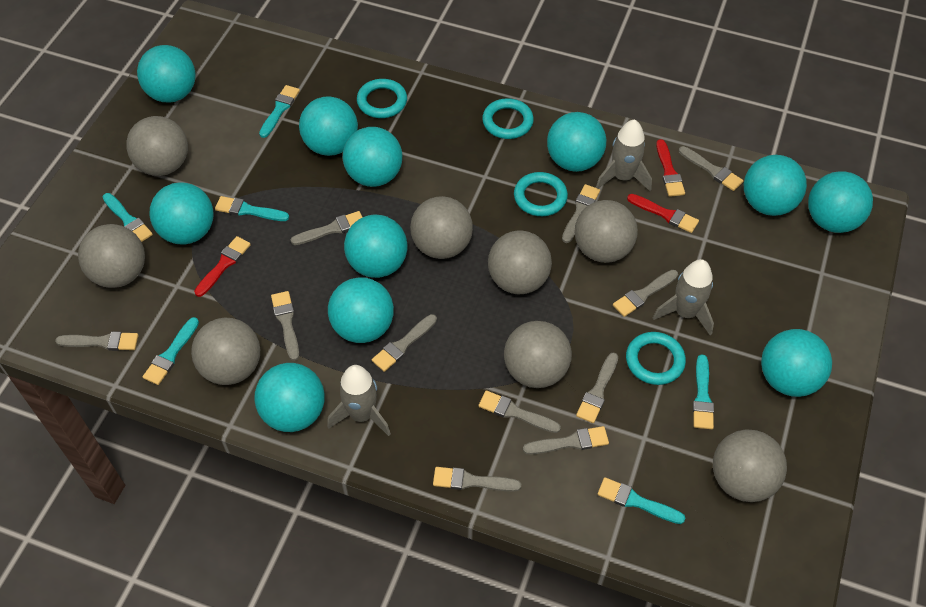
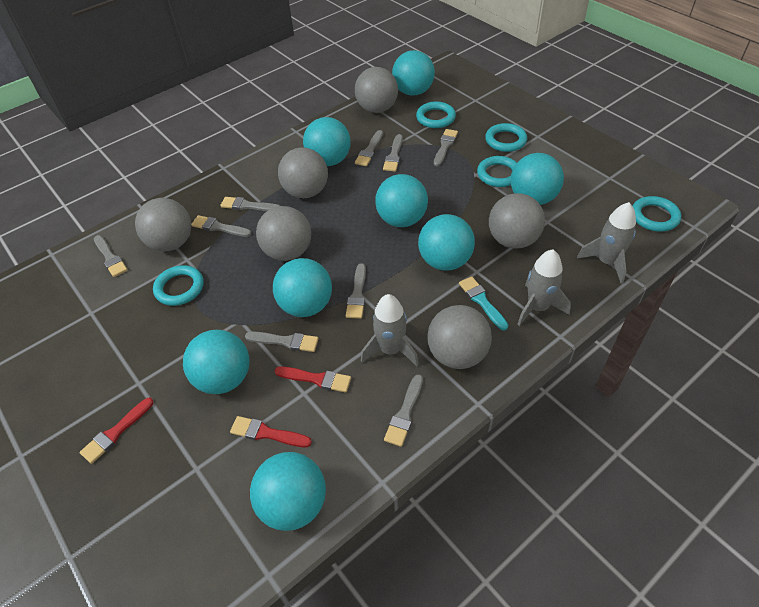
grey ball: 8 -> 6
grey brush: 11 -> 9
turquoise ball: 11 -> 8
turquoise brush: 6 -> 1
turquoise ring: 4 -> 5

